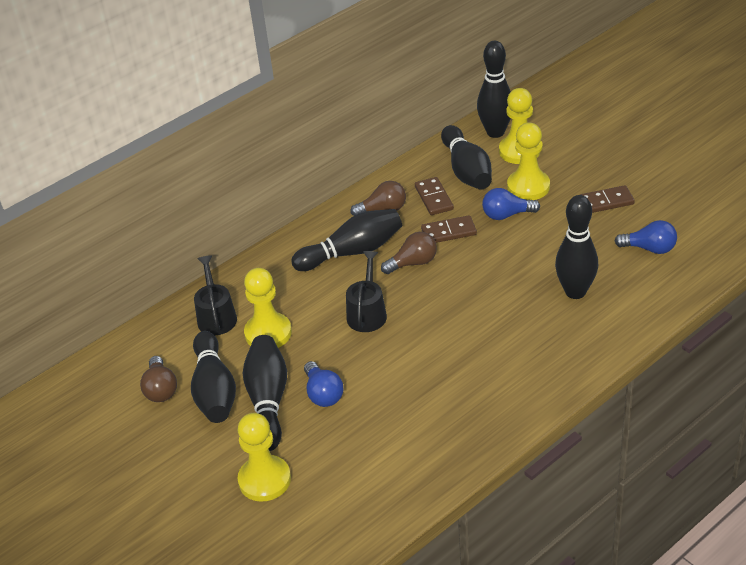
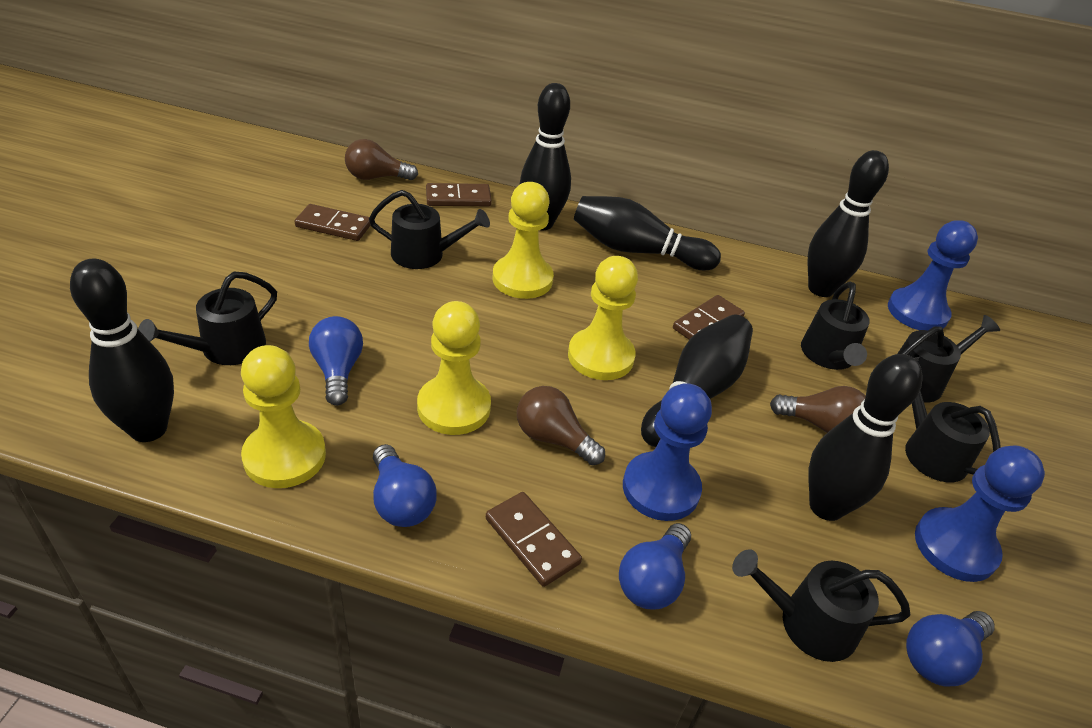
black watering can: 2 -> 6
blue light bulb: 3 -> 4
blue pawn: 0 -> 3
brown domino: 3 -> 4

